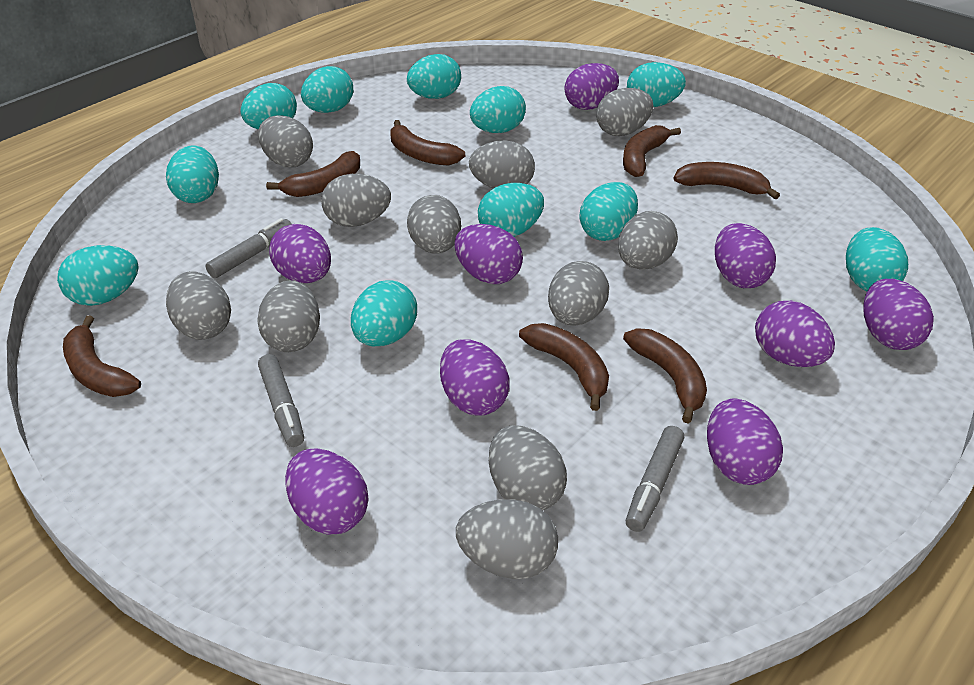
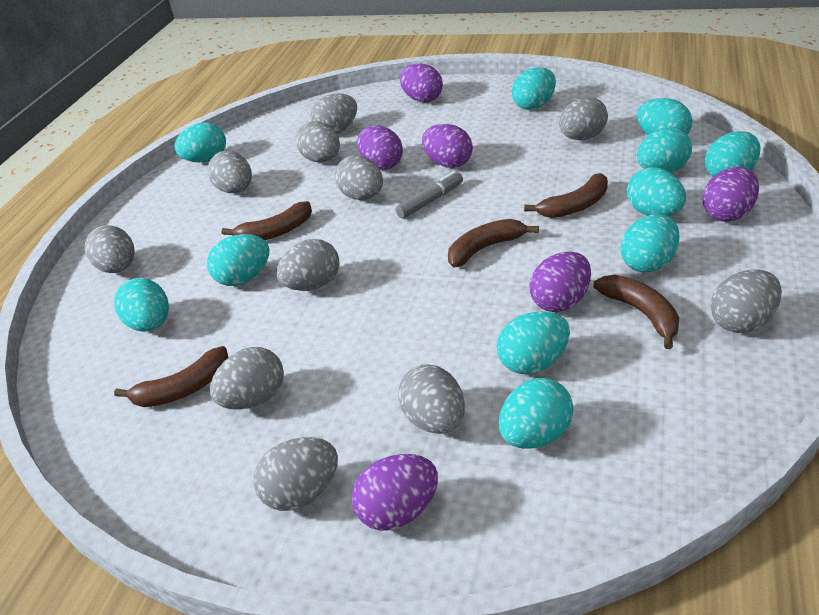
brown banana: 7 -> 5
grey marker: 3 -> 1
purple egg: 9 -> 6

